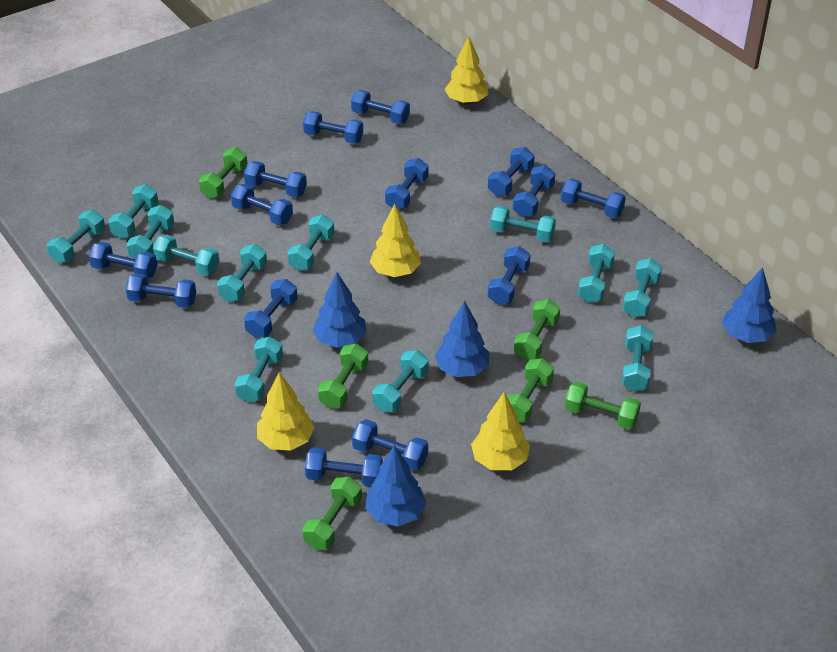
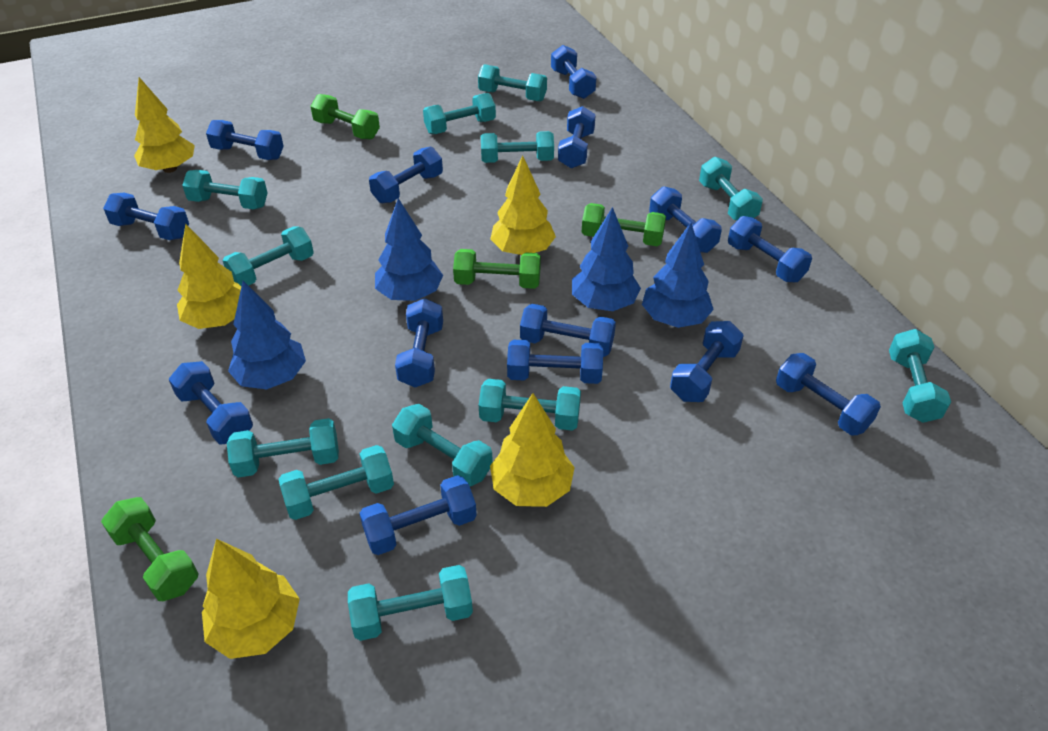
green dumbbell: 6 -> 4
yellow tree: 4 -> 5

